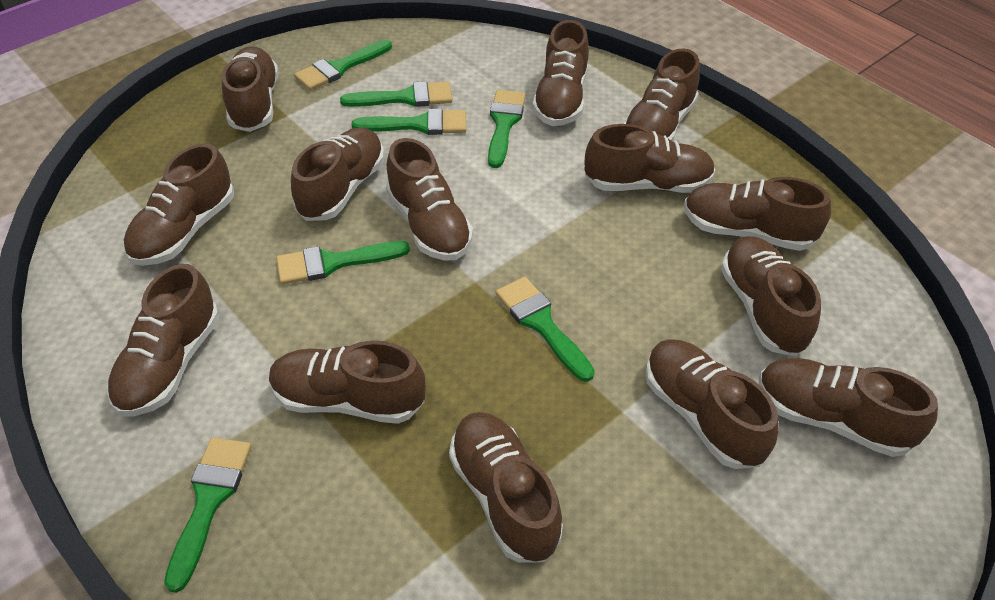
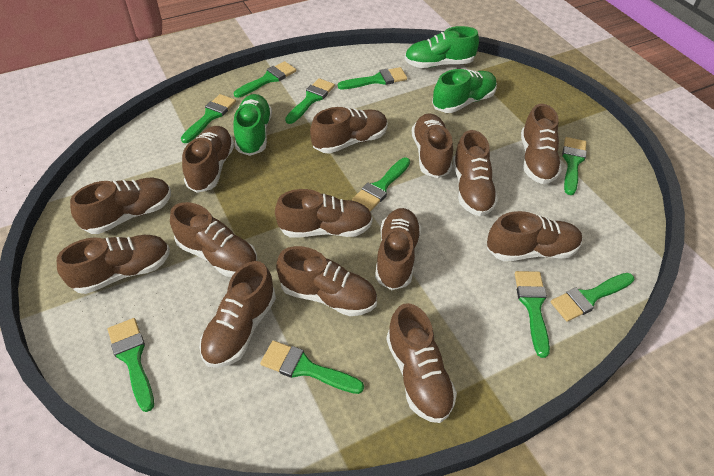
green brush: 7 -> 10
green shoe: 0 -> 3

